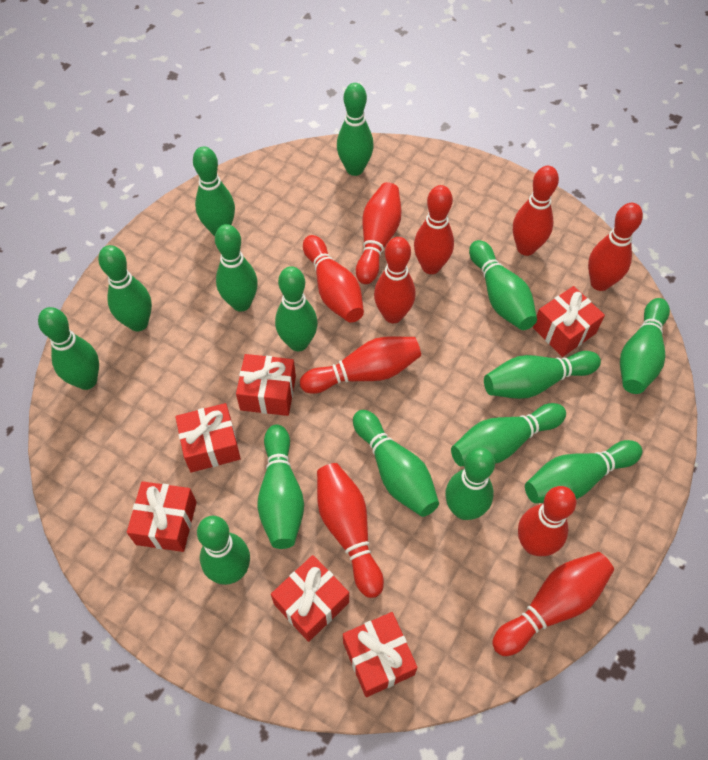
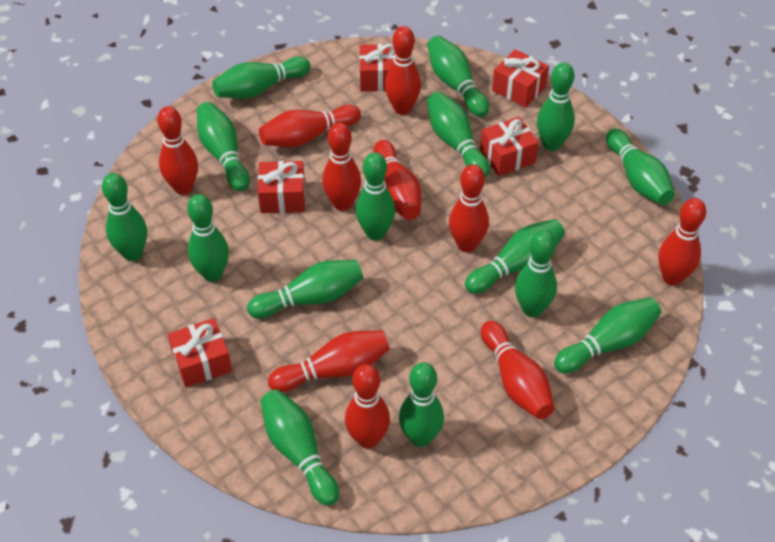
red gift: 6 -> 5

